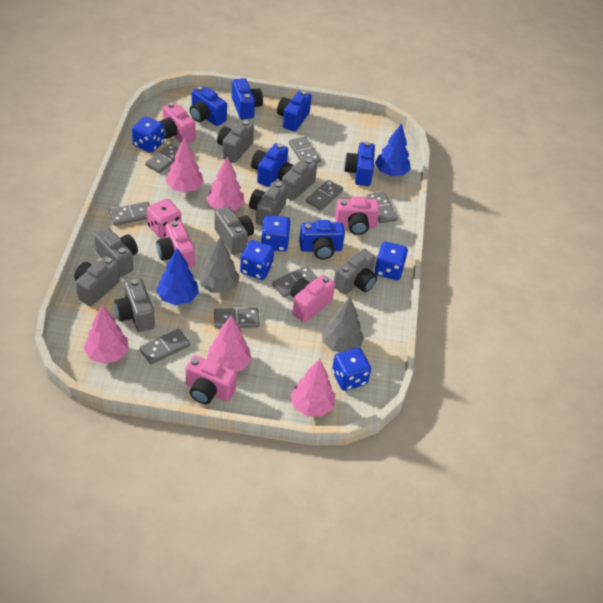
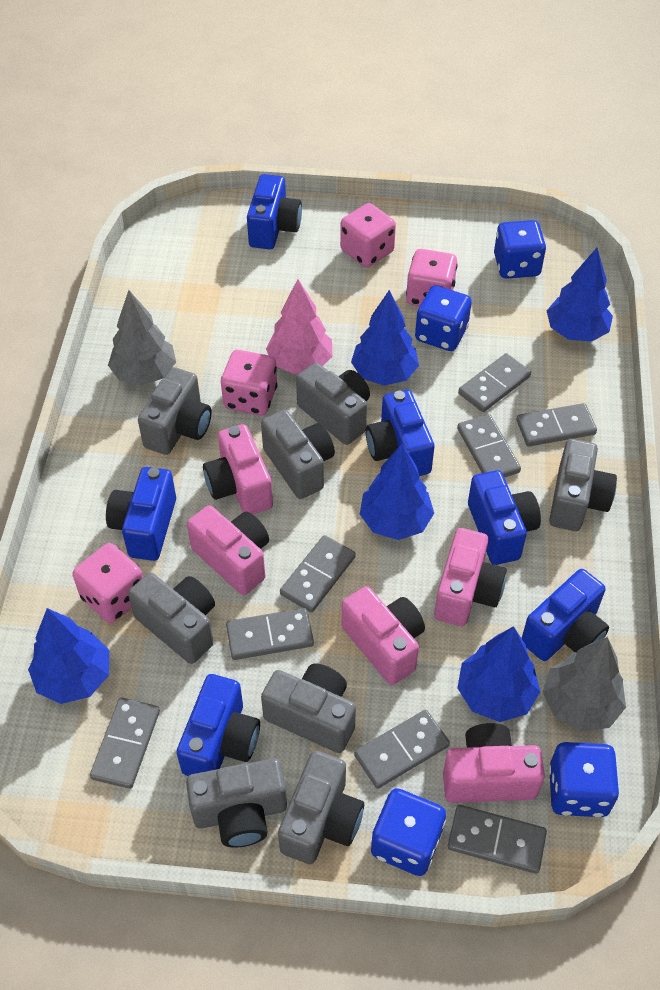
blue dice: 5 -> 4
blue tree: 2 -> 5
pink dice: 1 -> 4
pink tree: 5 -> 1

